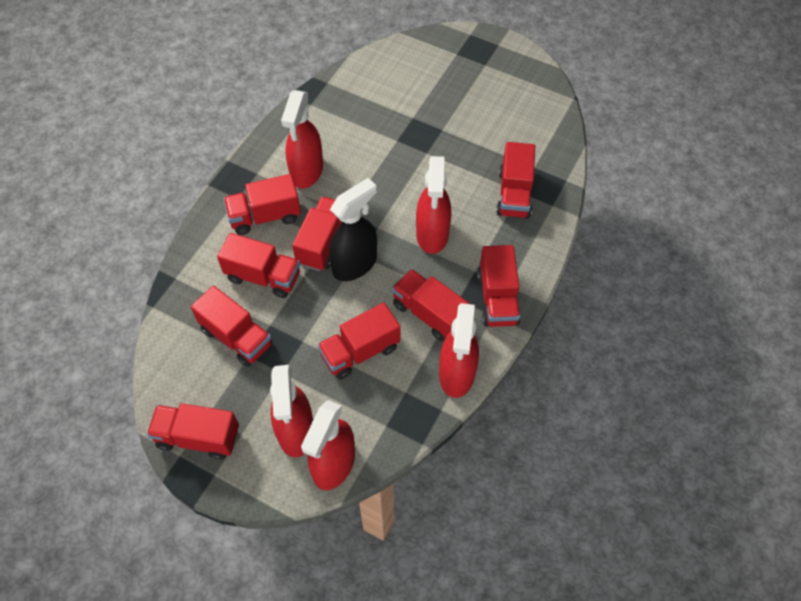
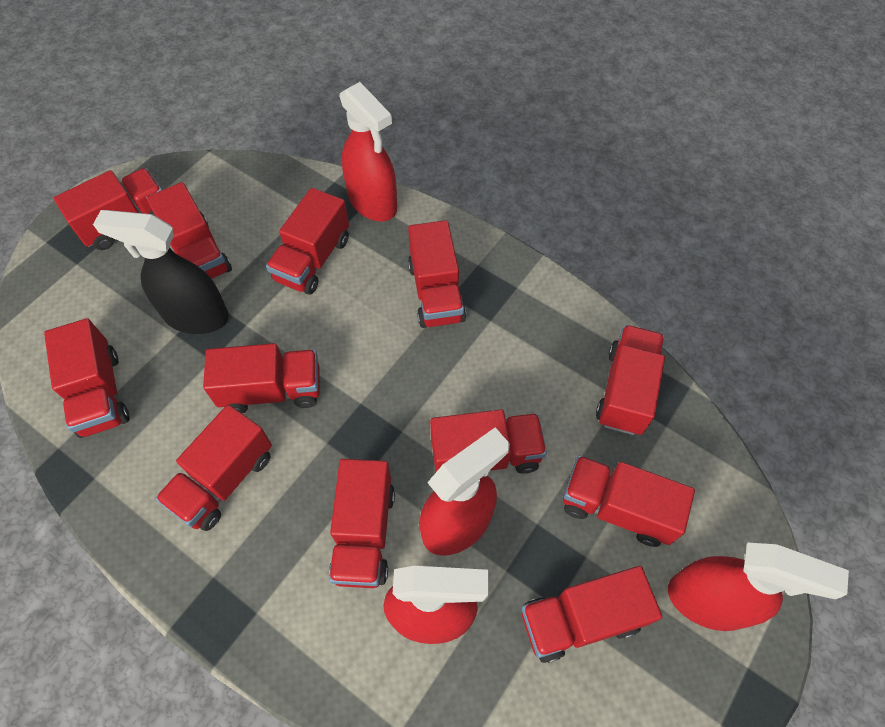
red spray bottle: 5 -> 4
red truck: 9 -> 12

